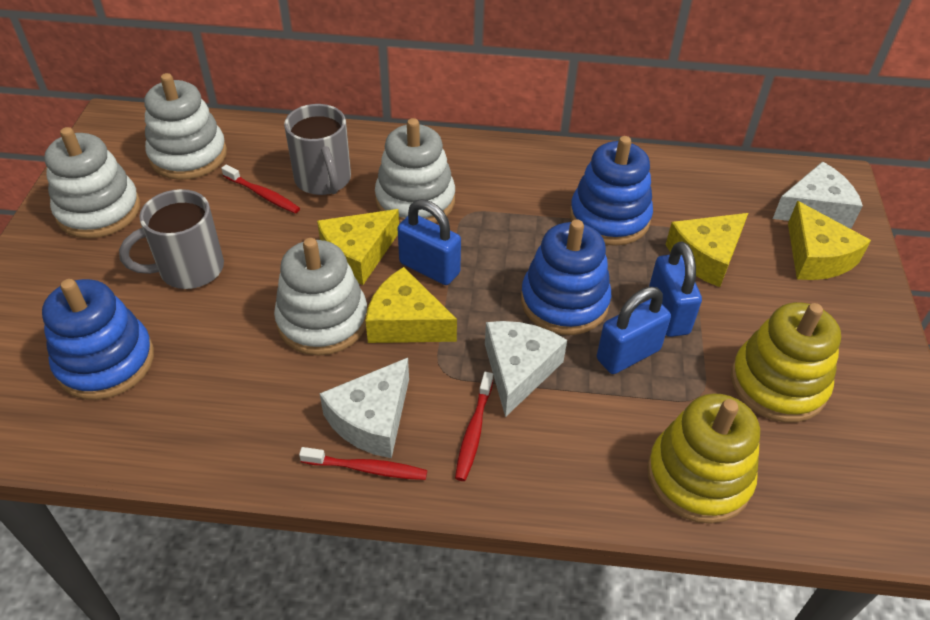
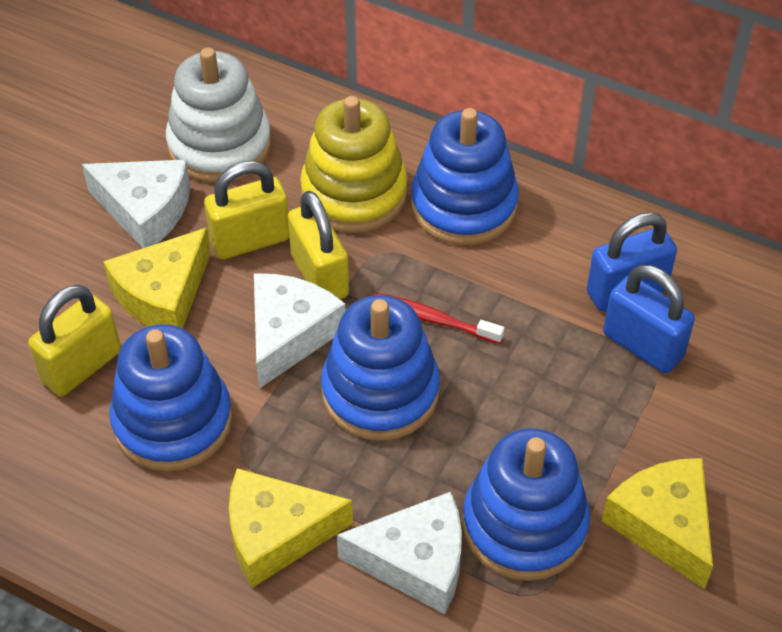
blue padlock: 3 -> 2
blue stacking toy: 3 -> 4
grey mug: 2 -> 0
red toothbrush: 3 -> 1
white stacking toy: 4 -> 1
yellow cheese: 4 -> 3
yellow padlock: 0 -> 3
yellow stacking toy: 2 -> 1

